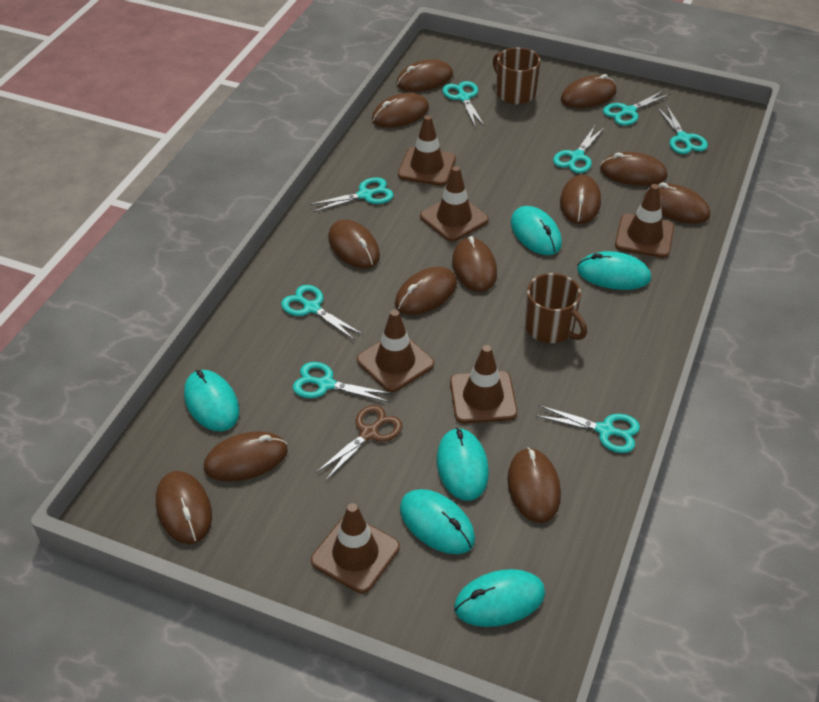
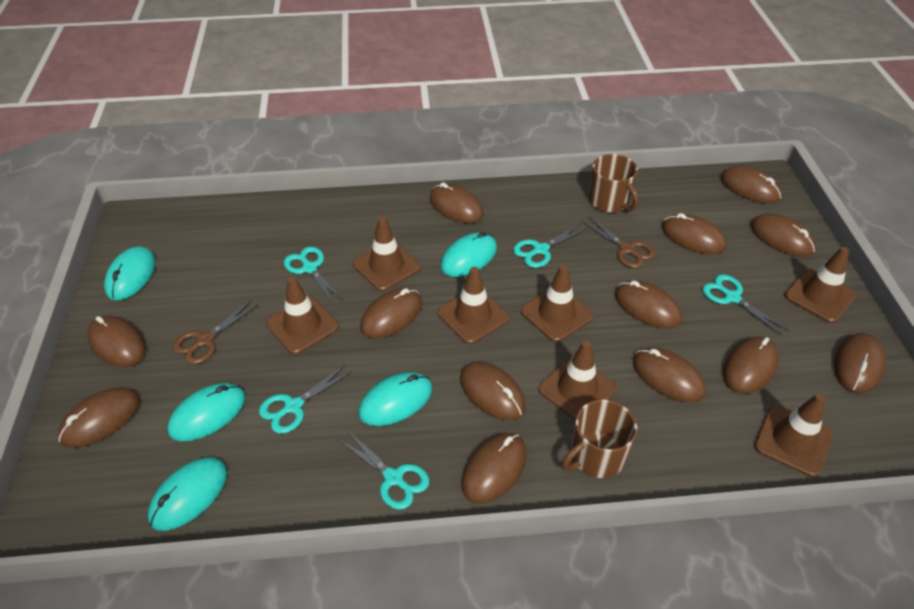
brown mouse: 12 -> 13
brown scissors: 1 -> 2
brown traffic cone: 6 -> 7
turquoise mouse: 6 -> 5
turquoise scissors: 8 -> 5

